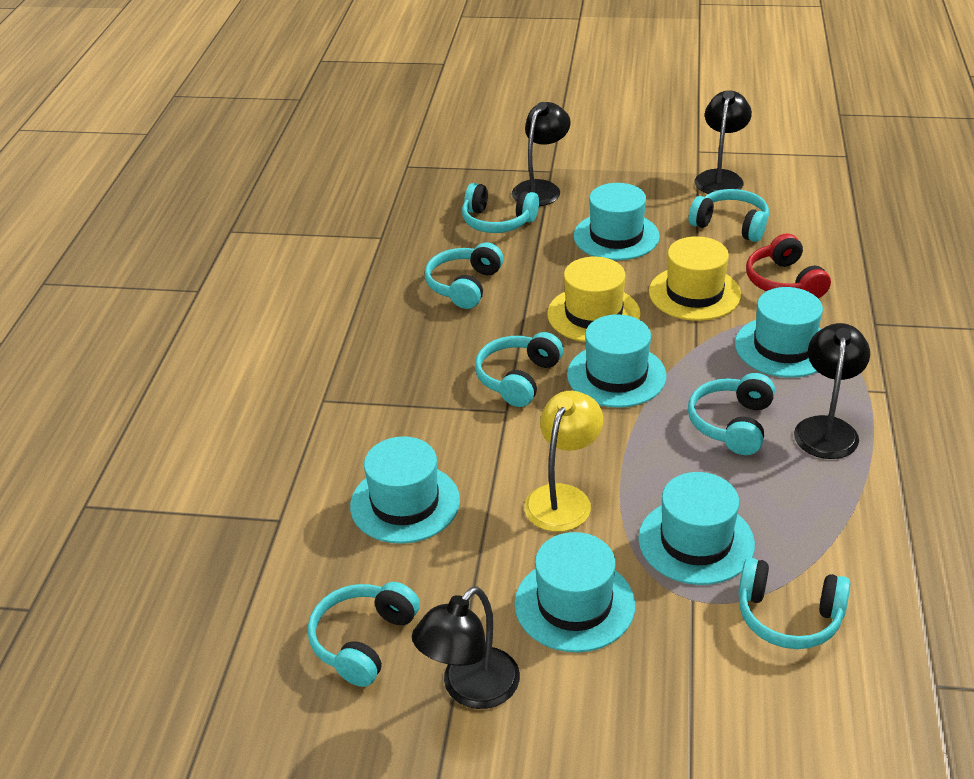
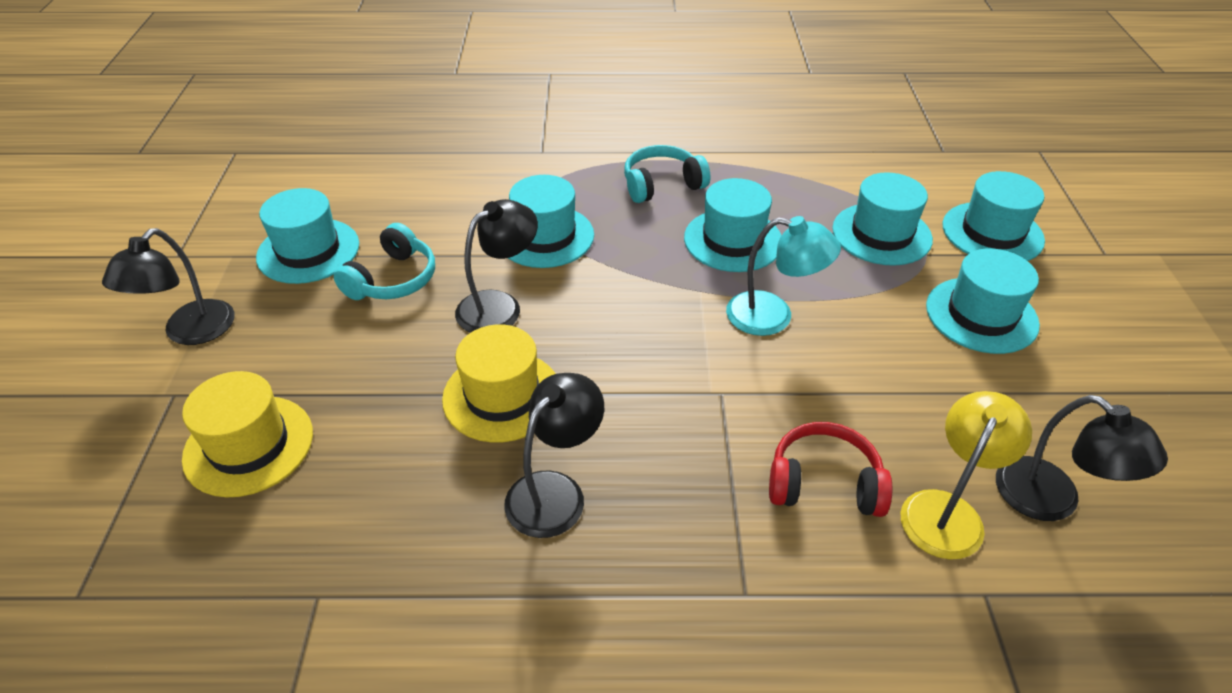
turquoise headphones: 7 -> 2
turquoise lamp: 0 -> 1

